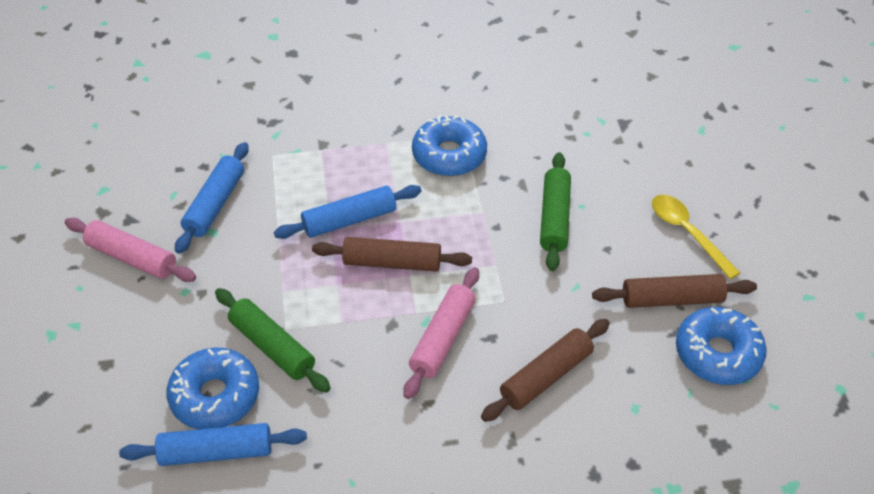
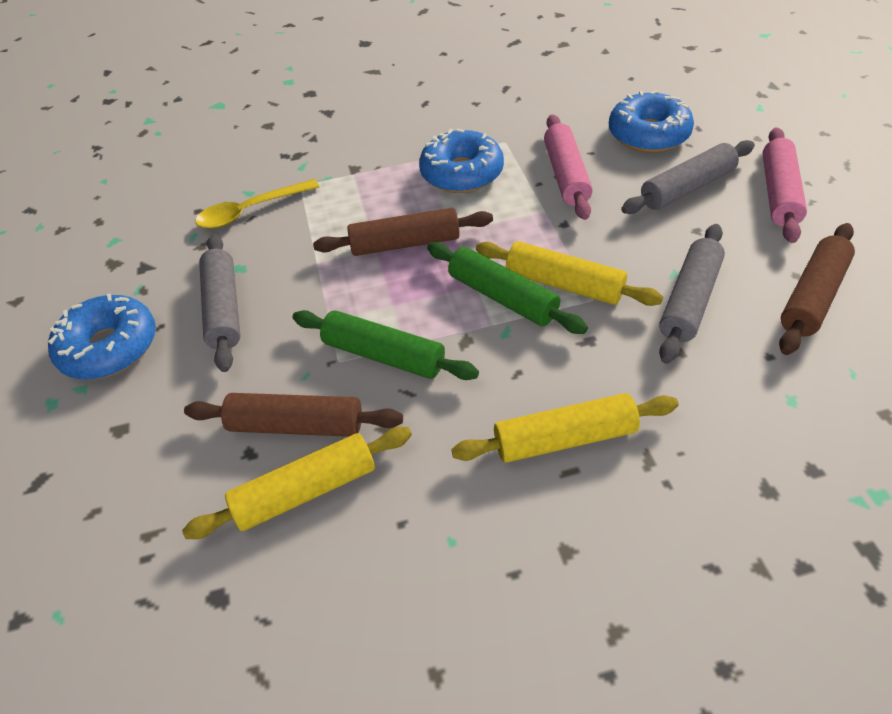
blue rolling pin: 3 -> 0
grey rolling pin: 0 -> 3
yellow rolling pin: 0 -> 3

